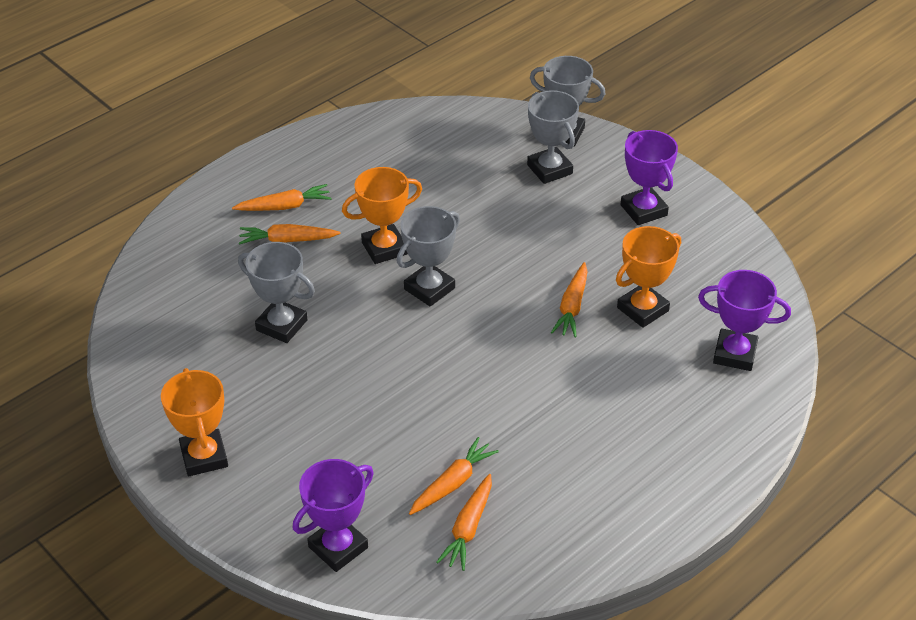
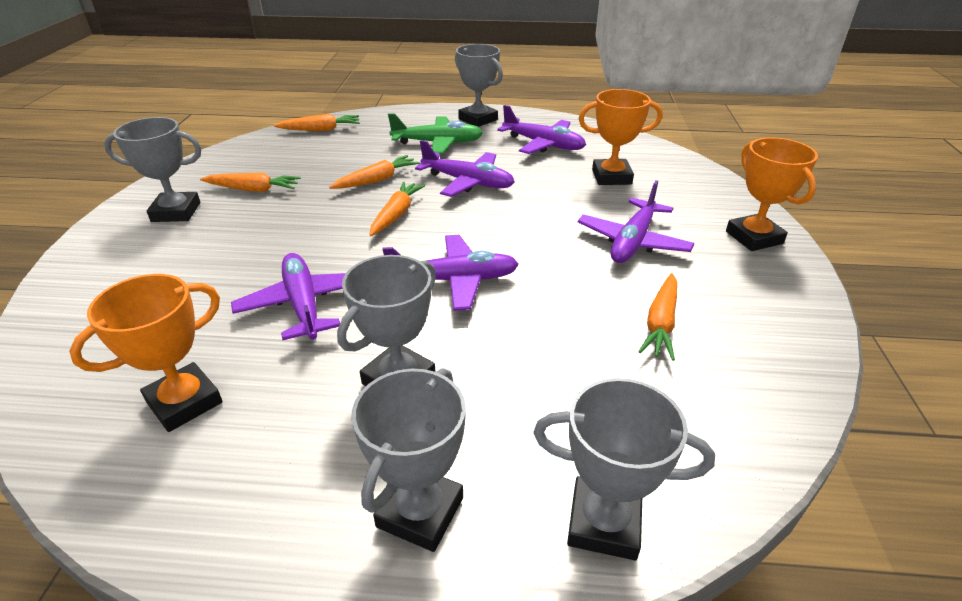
green plane: 0 -> 1
grey trophy: 4 -> 5
purple plane: 0 -> 5
purple trophy: 3 -> 0

